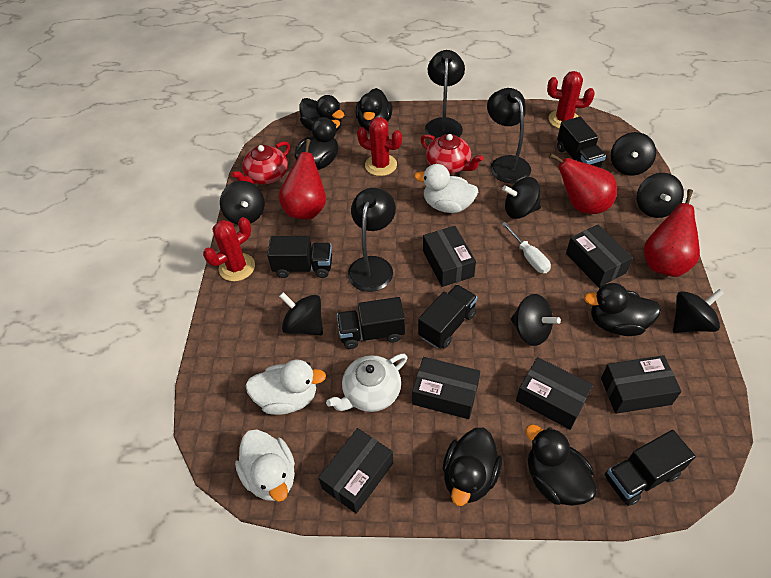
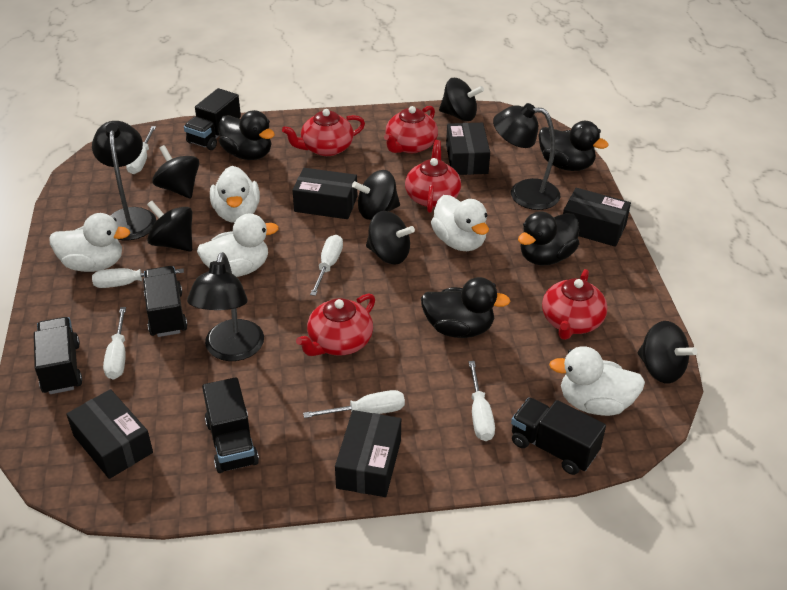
black box: 6 -> 5
black duck: 6 -> 4
black spinning top: 7 -> 6
red cactus: 3 -> 0
red pear: 3 -> 0
red teapot: 2 -> 5
white duck: 3 -> 5
white screwdriver: 1 -> 6
white teapot: 1 -> 0

